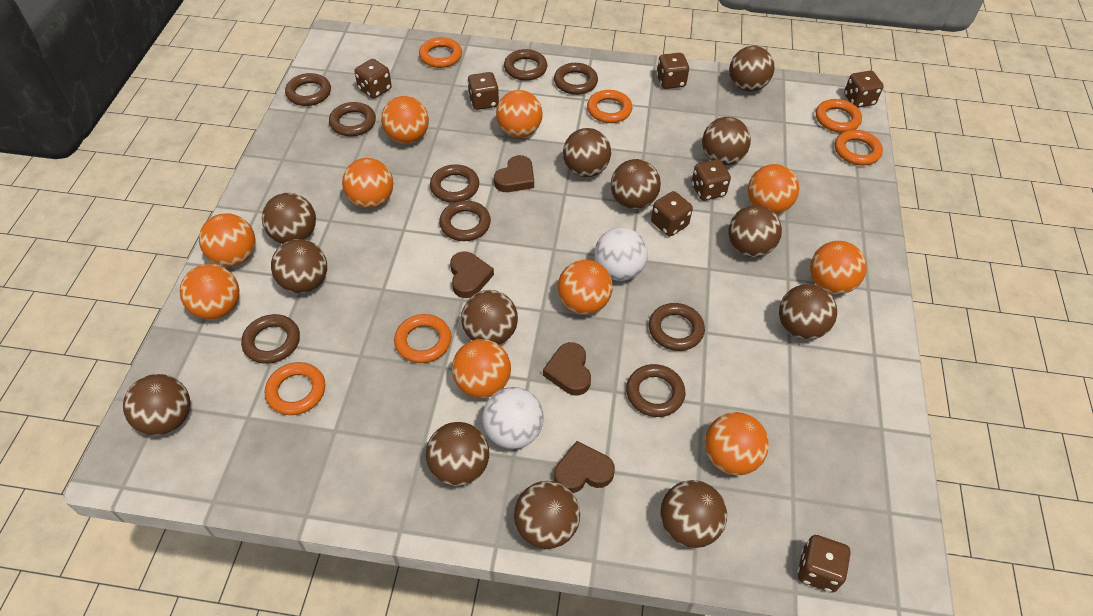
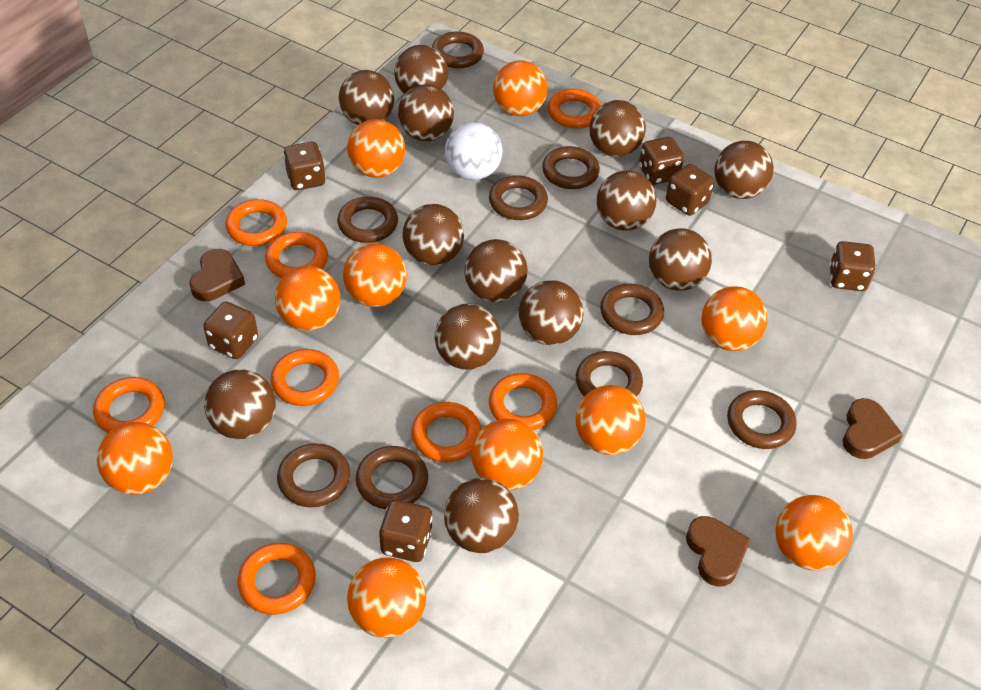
brown dice: 7 -> 6
brown heart: 4 -> 3
orange ring: 6 -> 8
white ball: 2 -> 1

